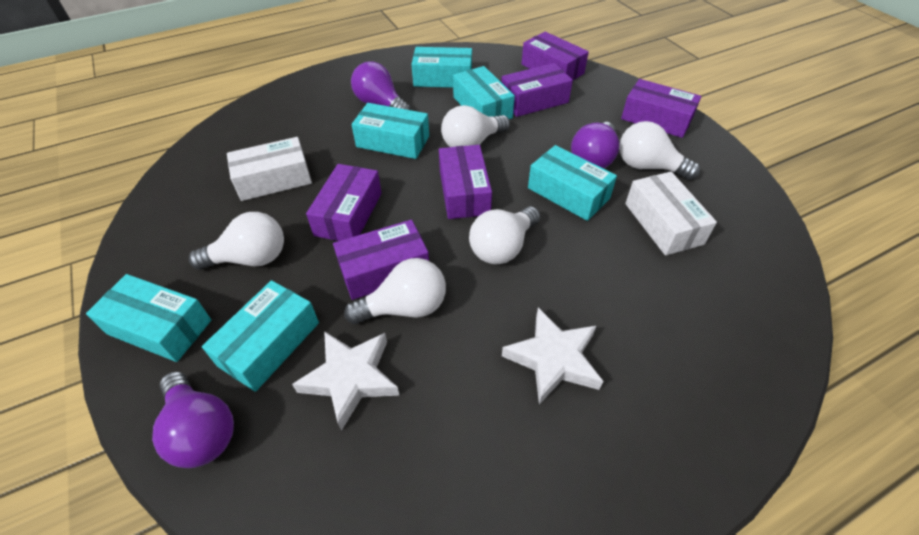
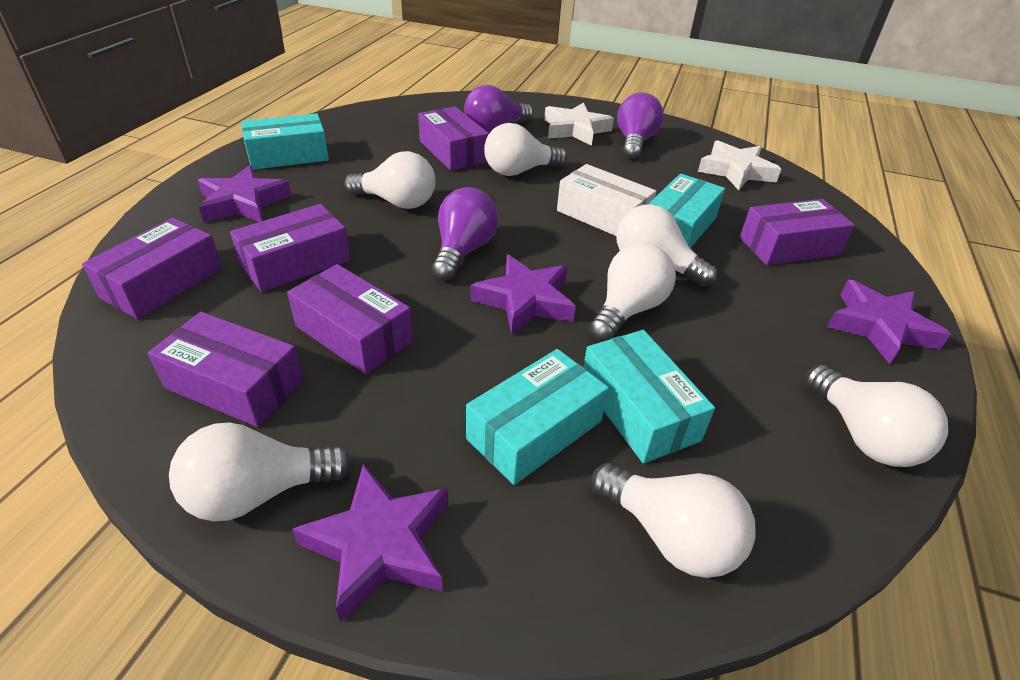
purple star: 0 -> 4
turquoise box: 6 -> 4
white box: 2 -> 1
white light bulb: 5 -> 7

